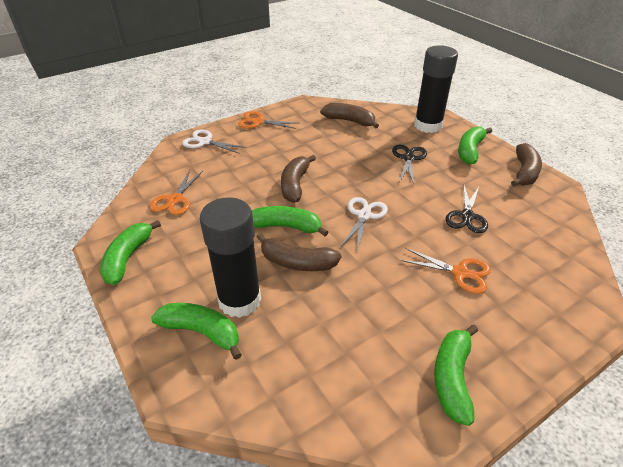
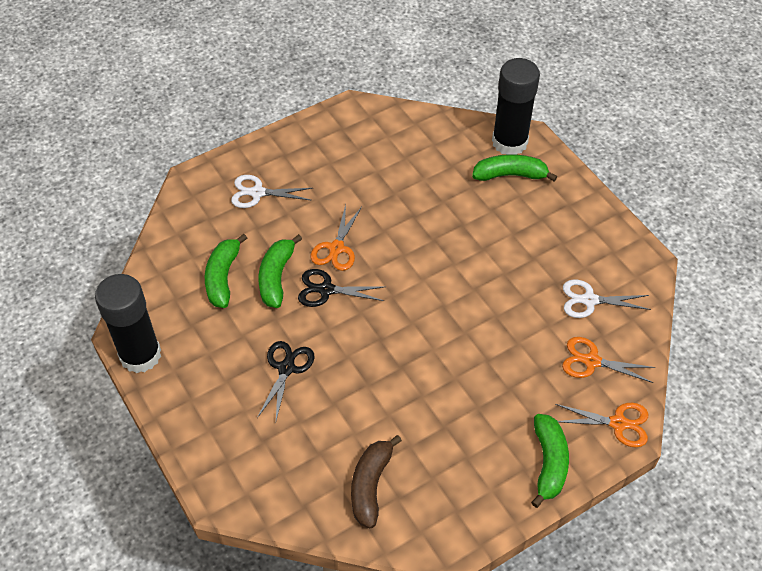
brown banana: 4 -> 1
green banana: 5 -> 4

